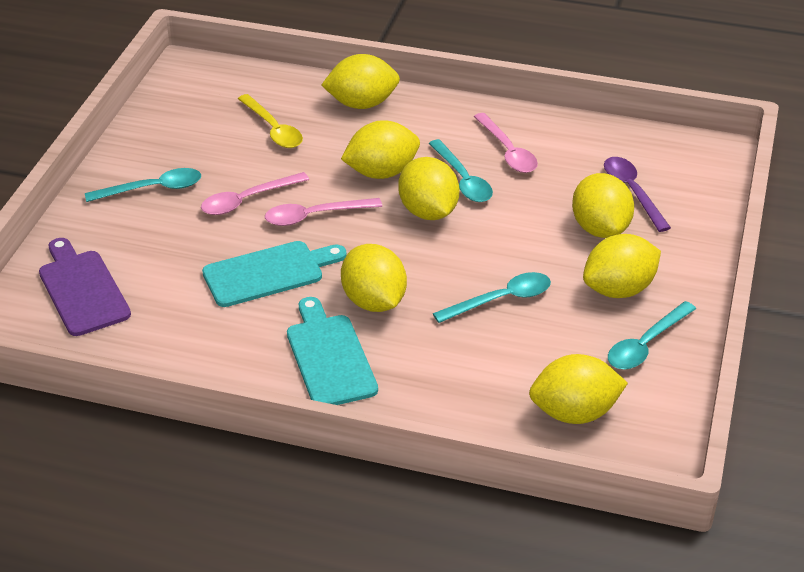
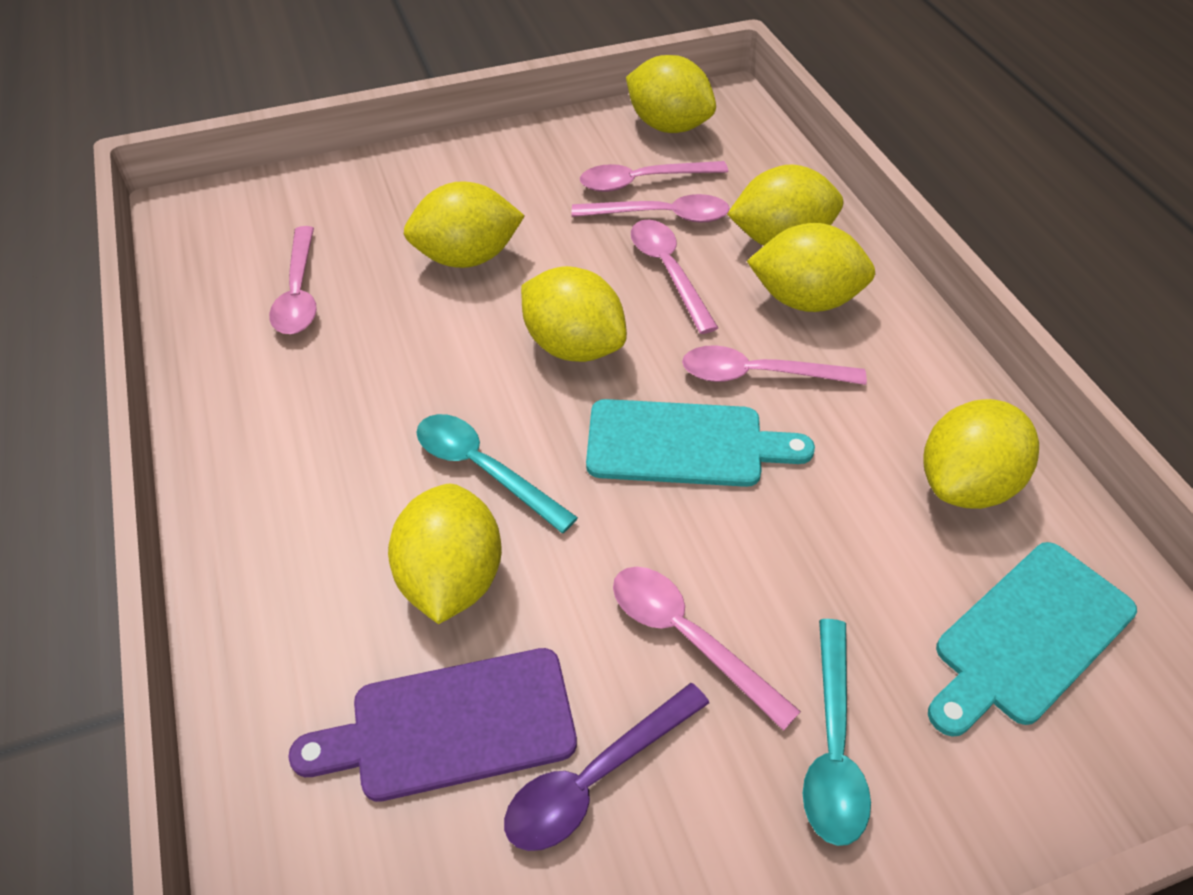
pink spoon: 3 -> 6
turquoise spoon: 4 -> 2
yellow spoon: 1 -> 0

